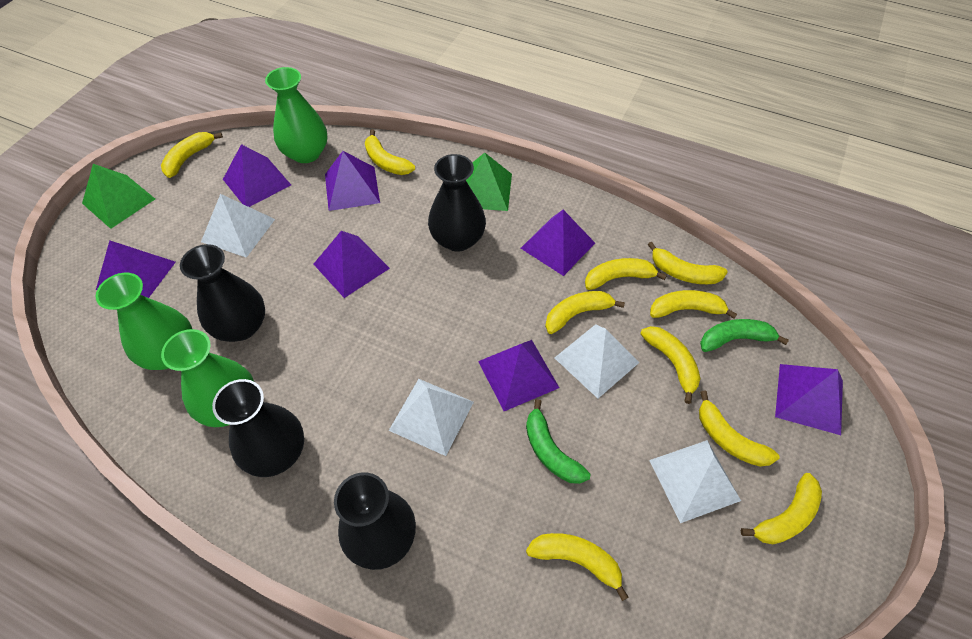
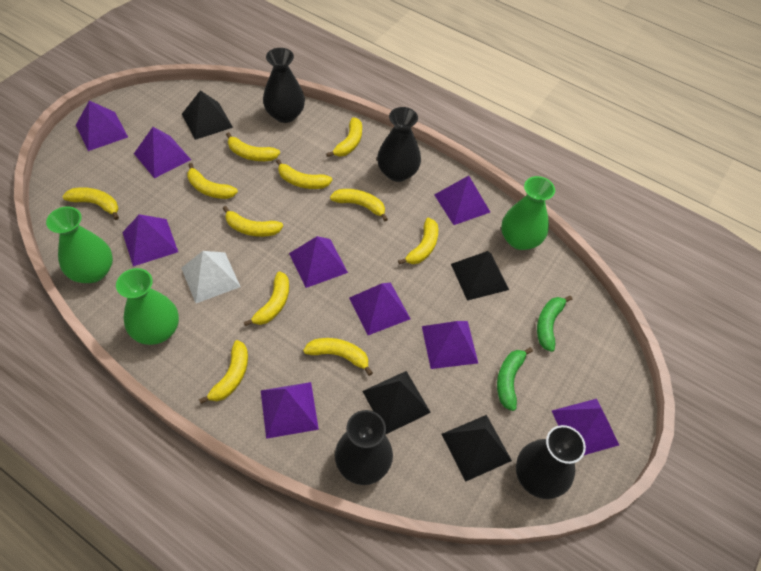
black pyramid: 0 -> 4
green pyramid: 2 -> 0
purple pyramid: 7 -> 9
white pyramid: 4 -> 1
yellow banana: 10 -> 11

